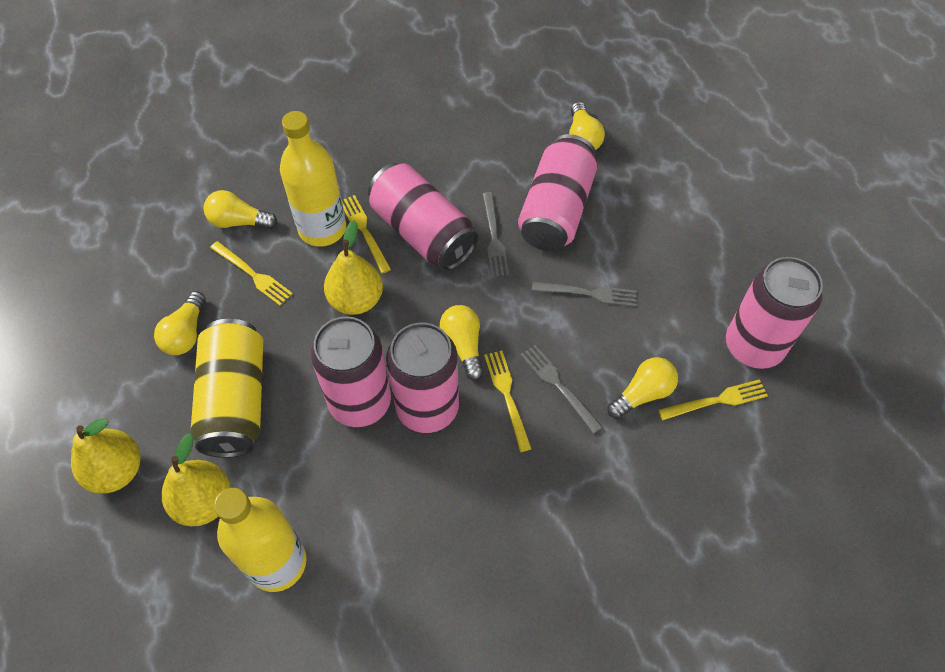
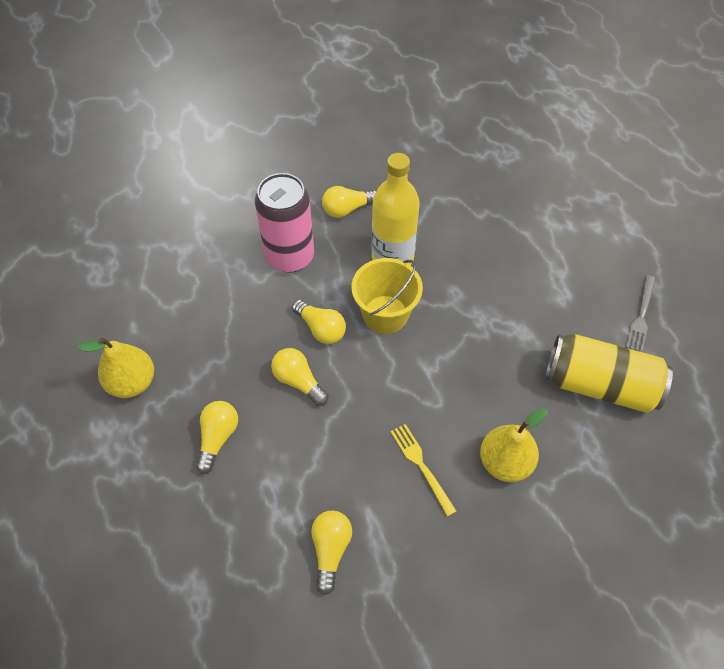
grey fork: 3 -> 1
pink can: 5 -> 1
yellow bottle: 2 -> 1
yellow bucket: 0 -> 1
yellow fork: 4 -> 1
yellow pear: 3 -> 2

